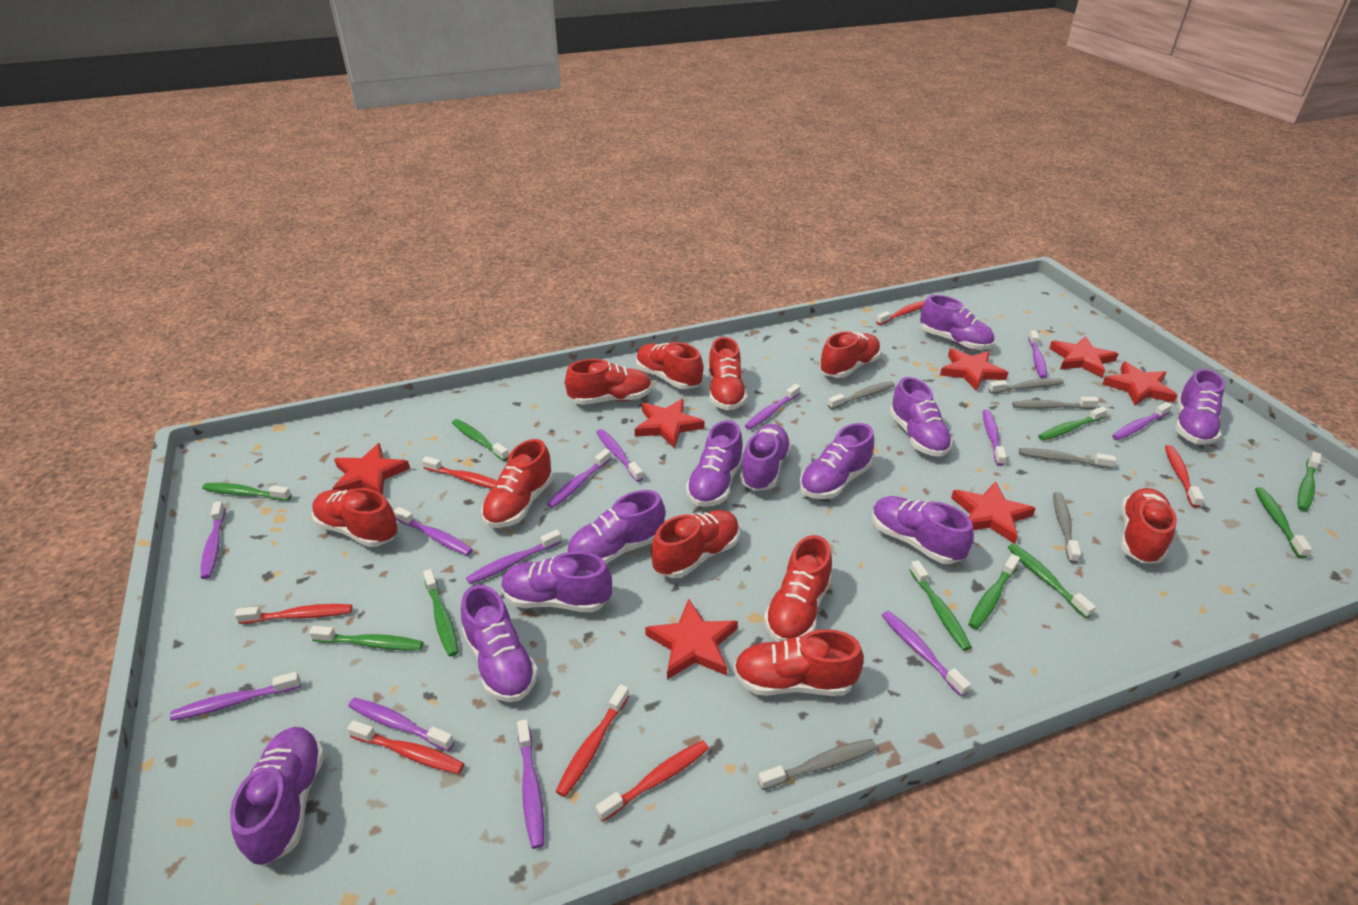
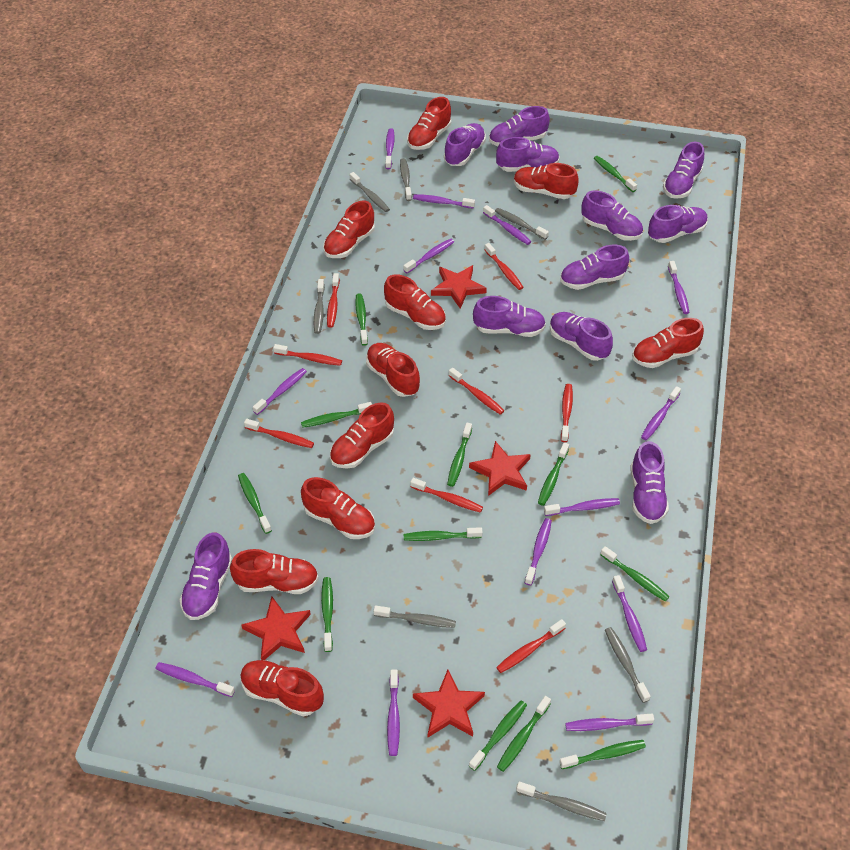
green toothbrush: 10 -> 12
grey toothbrush: 6 -> 7
red star: 7 -> 4
red toothbrush: 7 -> 8

